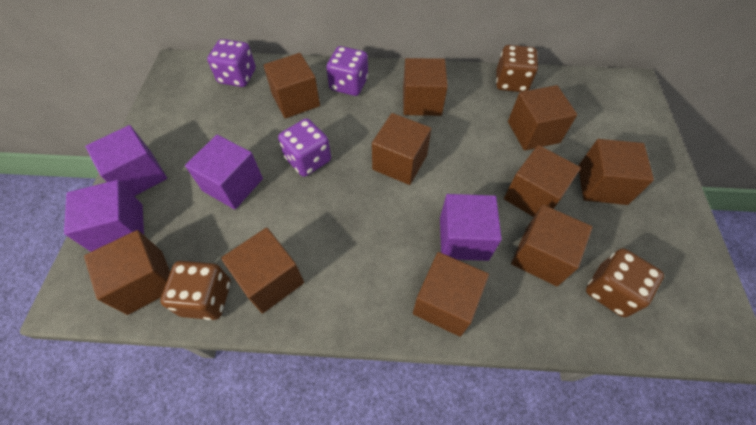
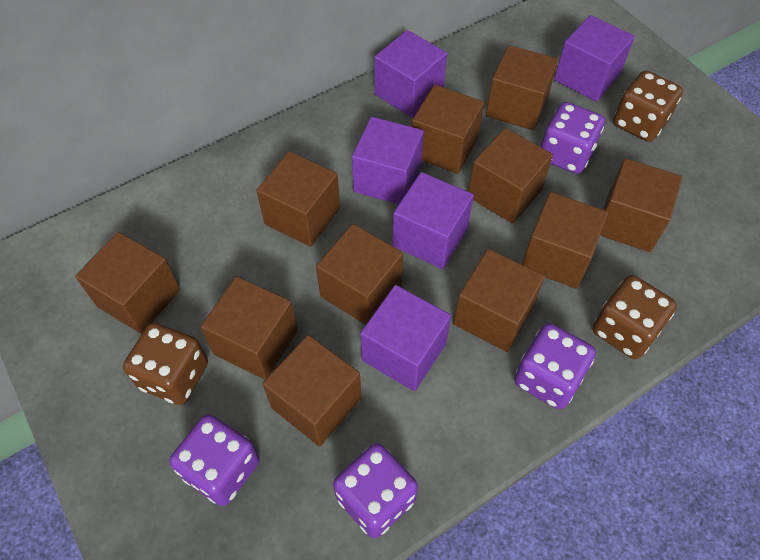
brown cube: 10 -> 11
purple cube: 4 -> 5
purple dice: 3 -> 4

